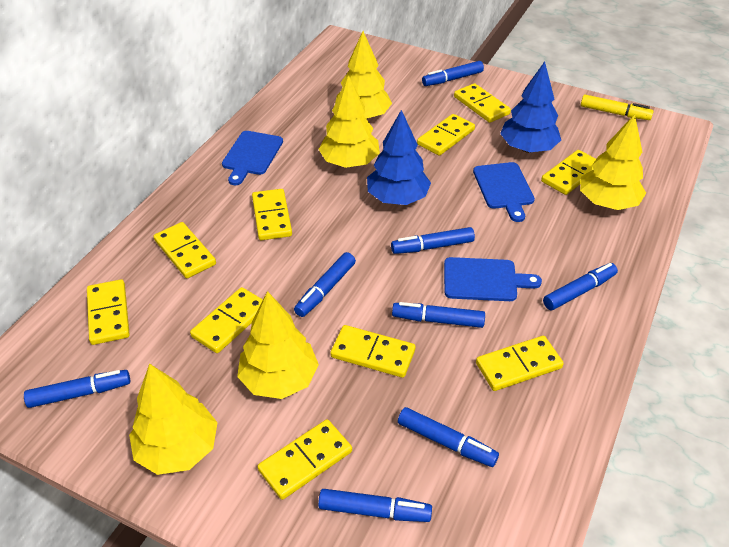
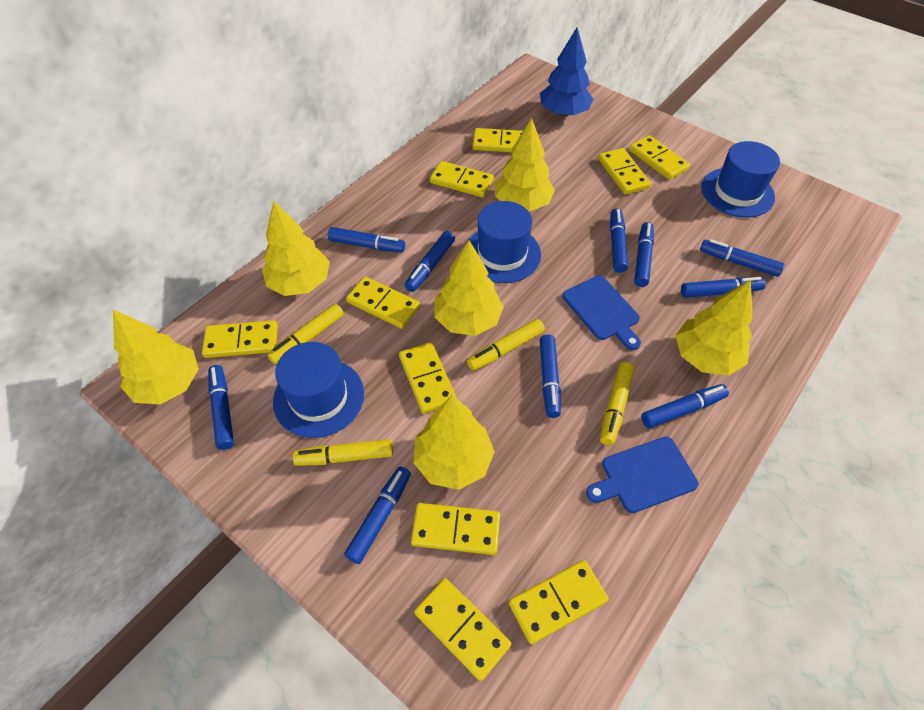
blue cutting board: 3 -> 2
blue hat: 0 -> 3
blue marker: 8 -> 10
blue tree: 2 -> 1
yellow marker: 1 -> 4
yellow tree: 5 -> 6

